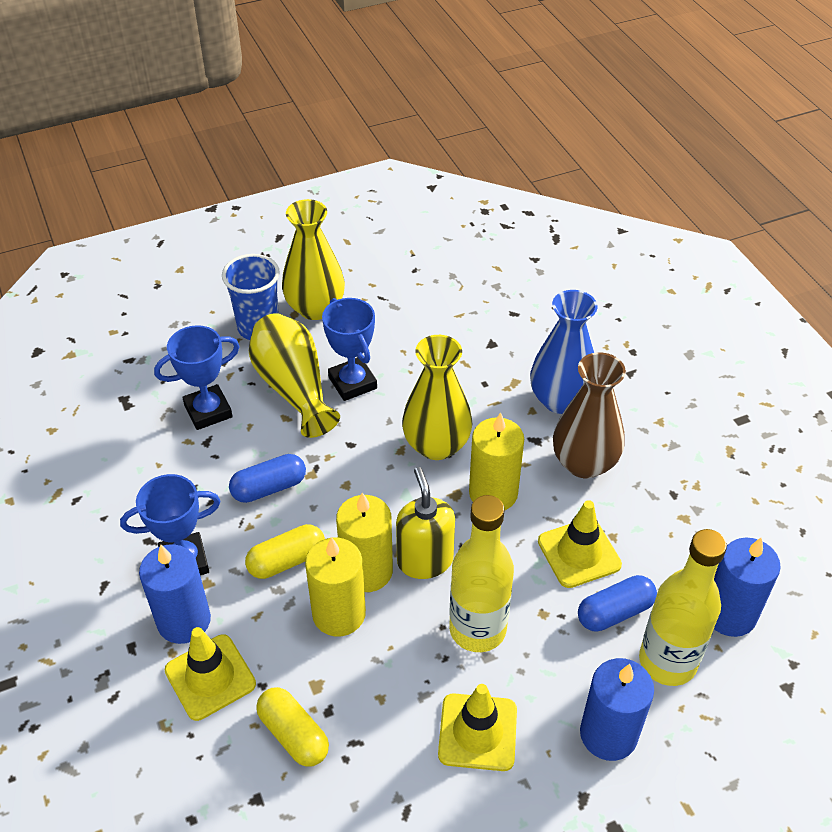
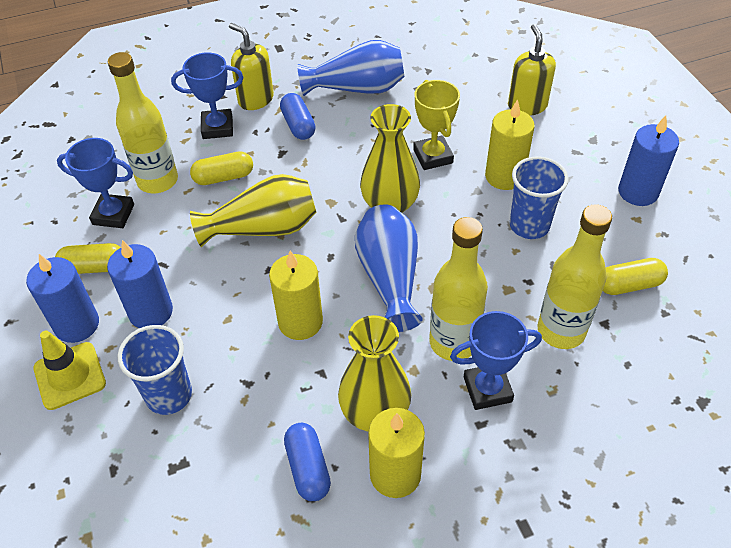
blue cup: 1 -> 2
blue vase: 1 -> 2
brown vase: 1 -> 0
yellow bottle: 2 -> 3
yellow capsule: 2 -> 3
yellow soap dispenser: 1 -> 2
yellow traffic cone: 3 -> 1
yellow trophy: 0 -> 1

